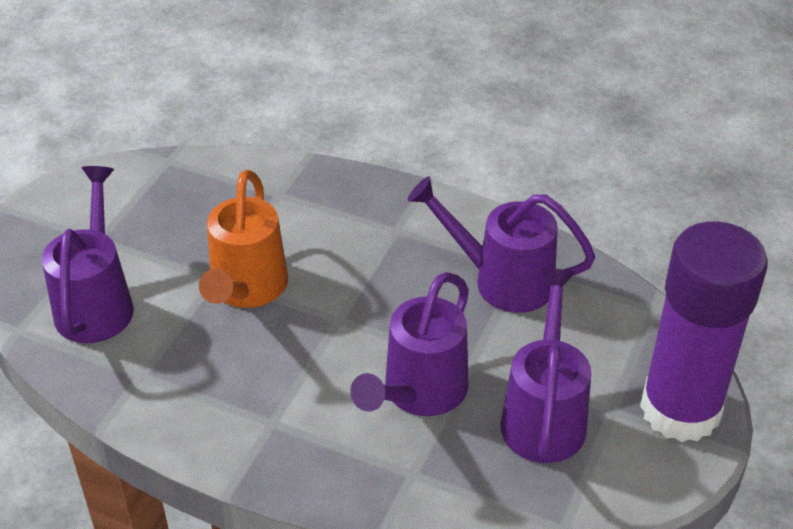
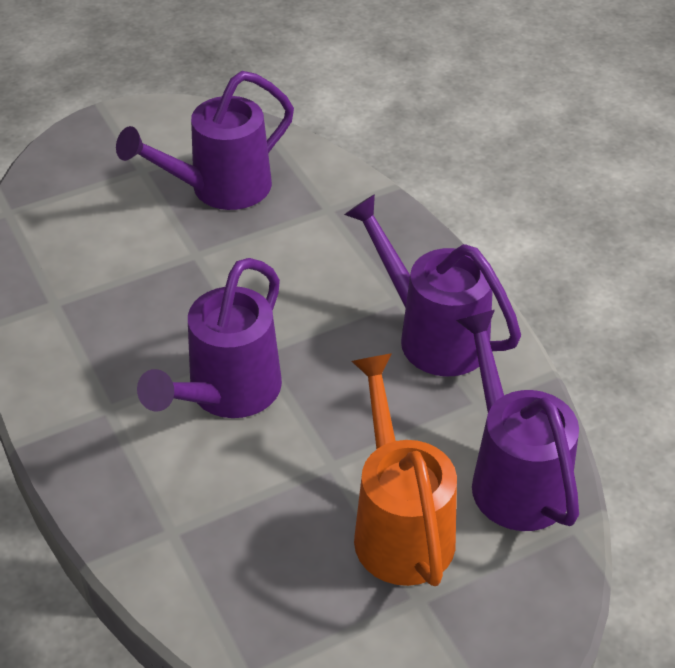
purple glue stick: 1 -> 0

